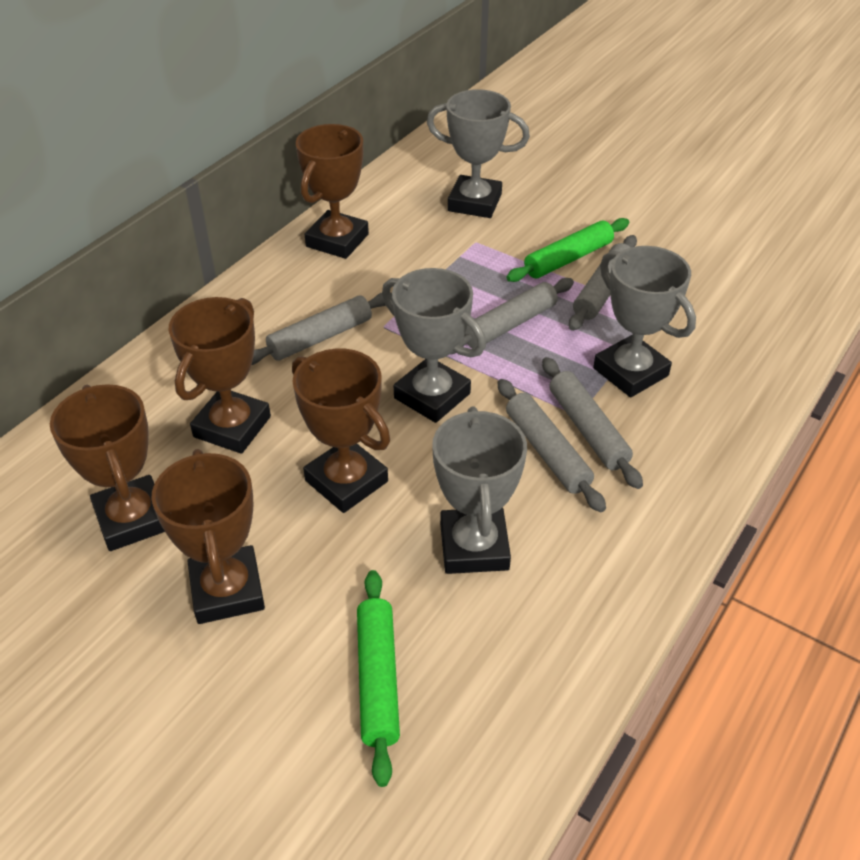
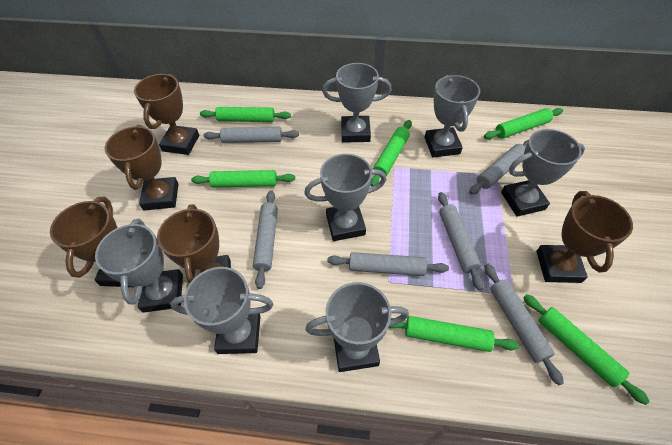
green rolling pin: 2 -> 6
grey rolling pin: 5 -> 6
grey trophy: 4 -> 7

